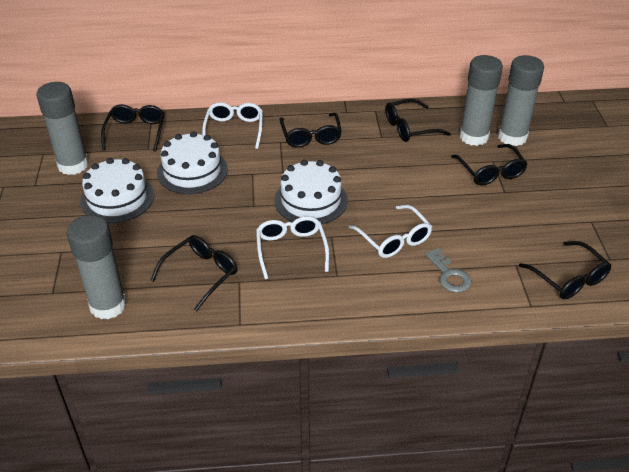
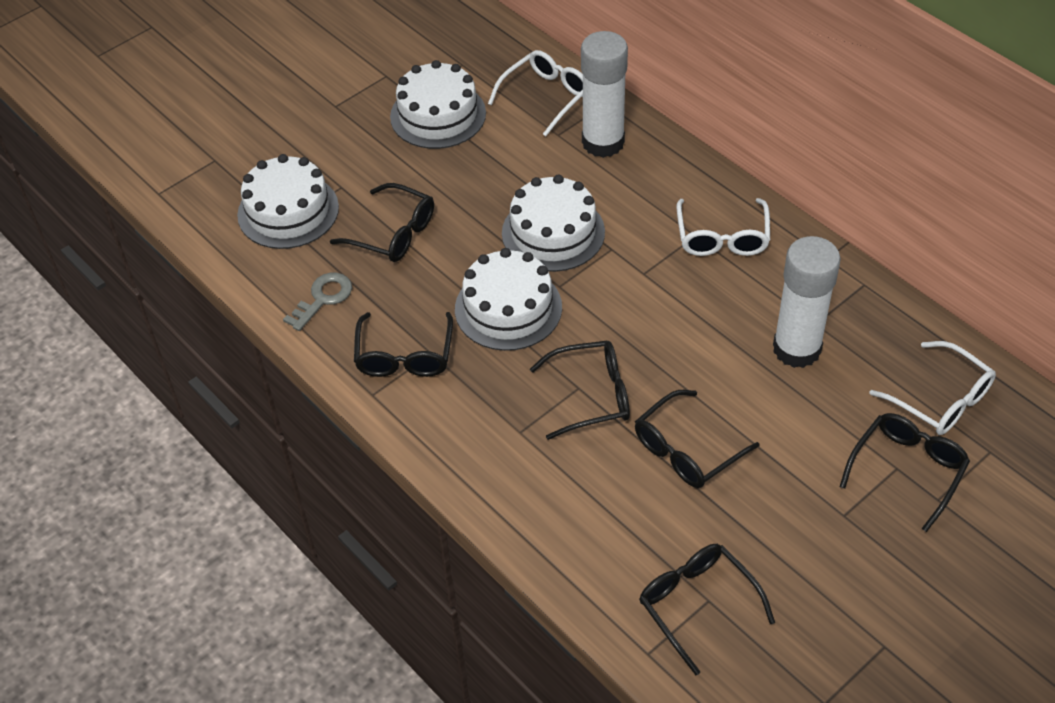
grey glue stick: 4 -> 0
white cake: 3 -> 4
white glue stick: 0 -> 2

